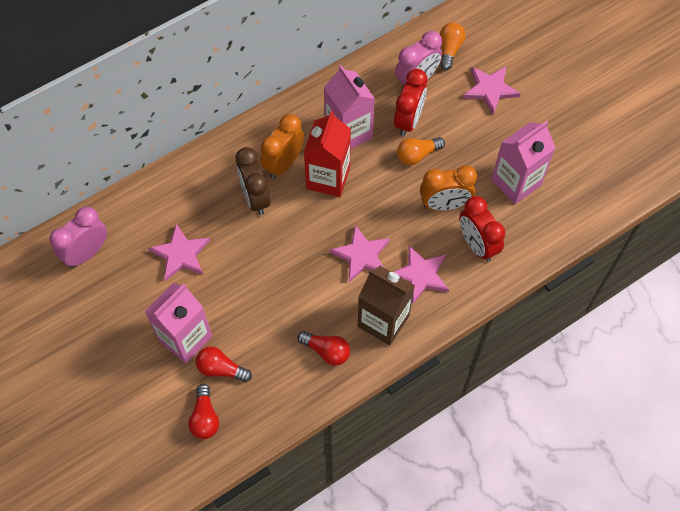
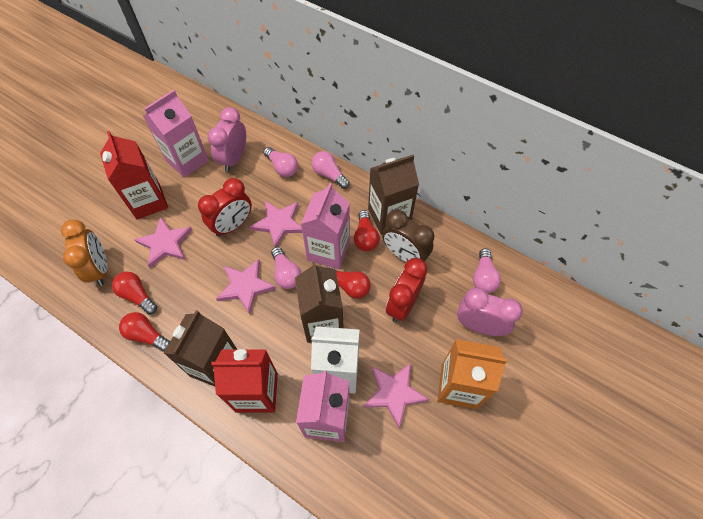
brown carton: 1 -> 3
orange carton: 0 -> 1
orange clock: 2 -> 1
orange light bulb: 2 -> 0
pink light bulb: 0 -> 4
red carton: 1 -> 2
red light bulb: 3 -> 4
white carton: 0 -> 1

